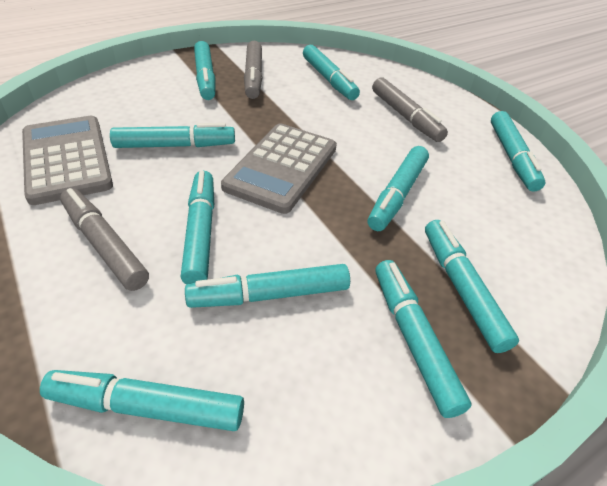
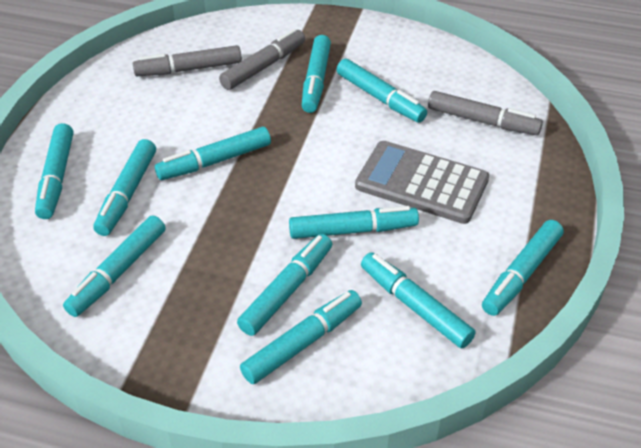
grey calculator: 2 -> 1
turquoise marker: 10 -> 11

